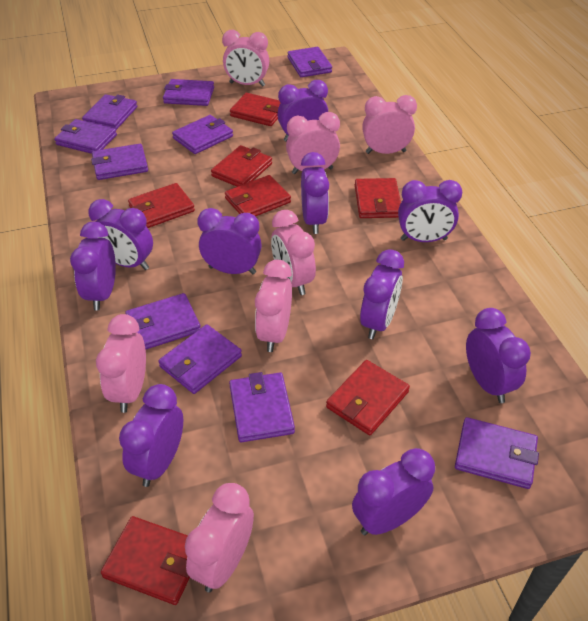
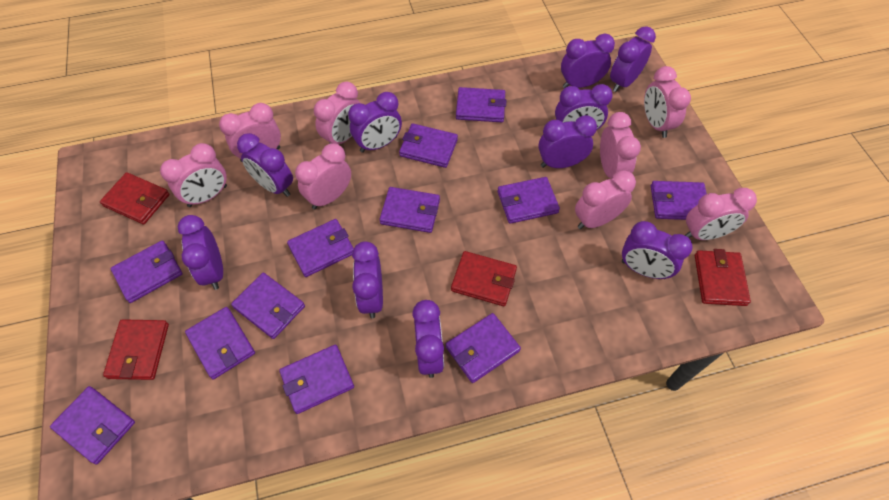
pink clock: 7 -> 8
purple wallet: 10 -> 12
red wallet: 7 -> 4

